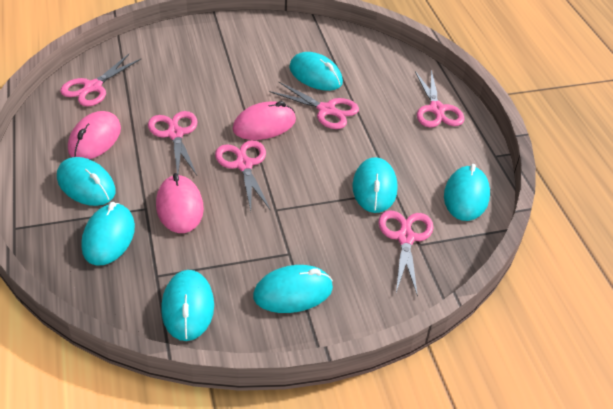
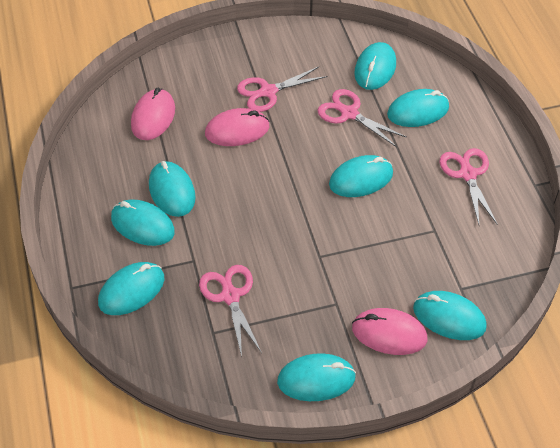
pink scissors: 6 -> 4
turquoise mouse: 7 -> 8

